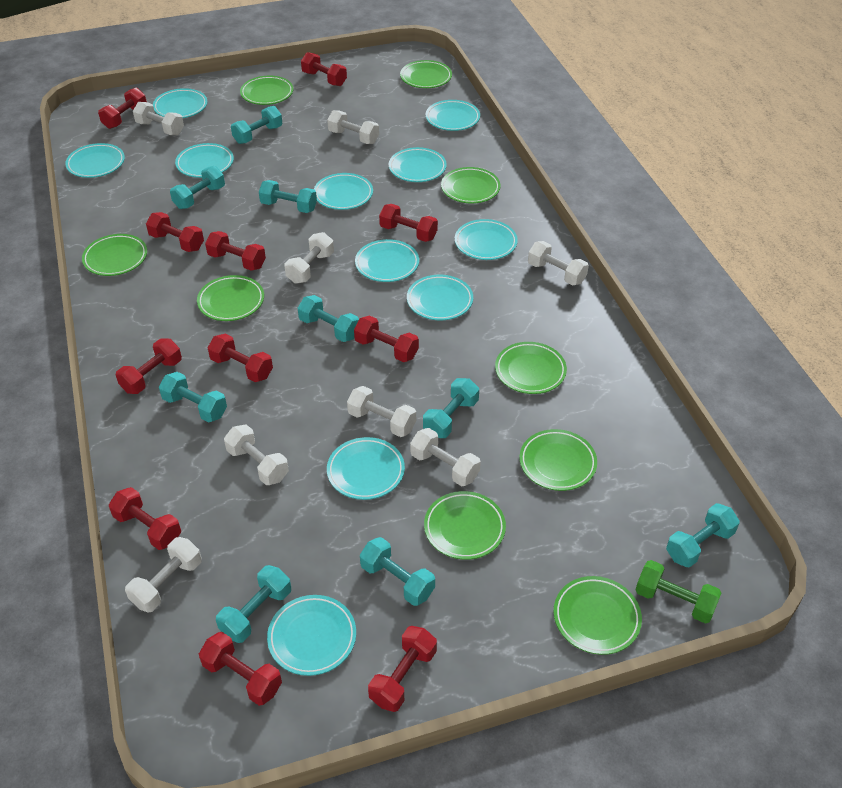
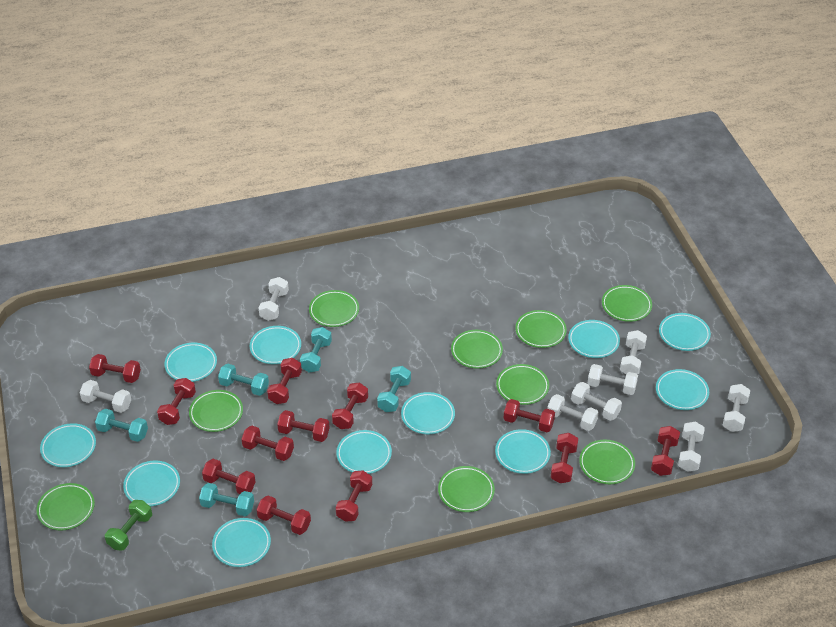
red dumbbell: 11 -> 12
turquoise dumbbell: 9 -> 5

